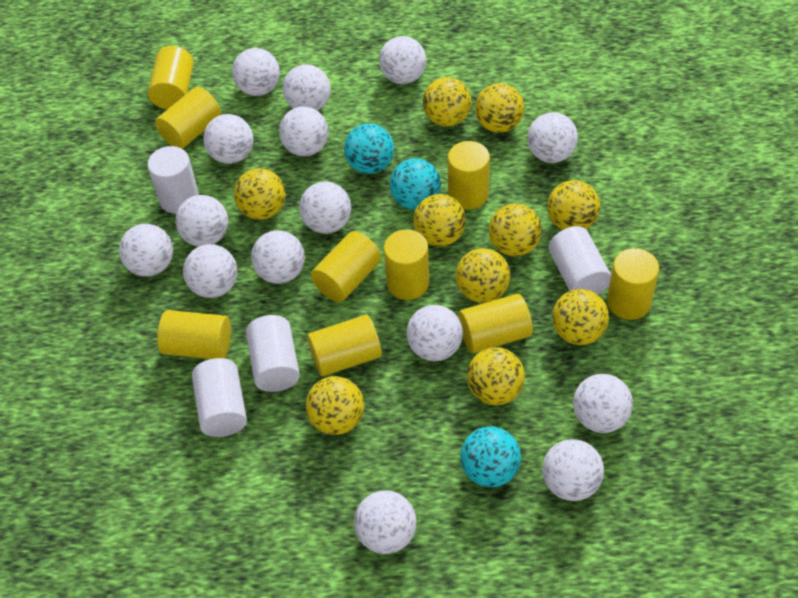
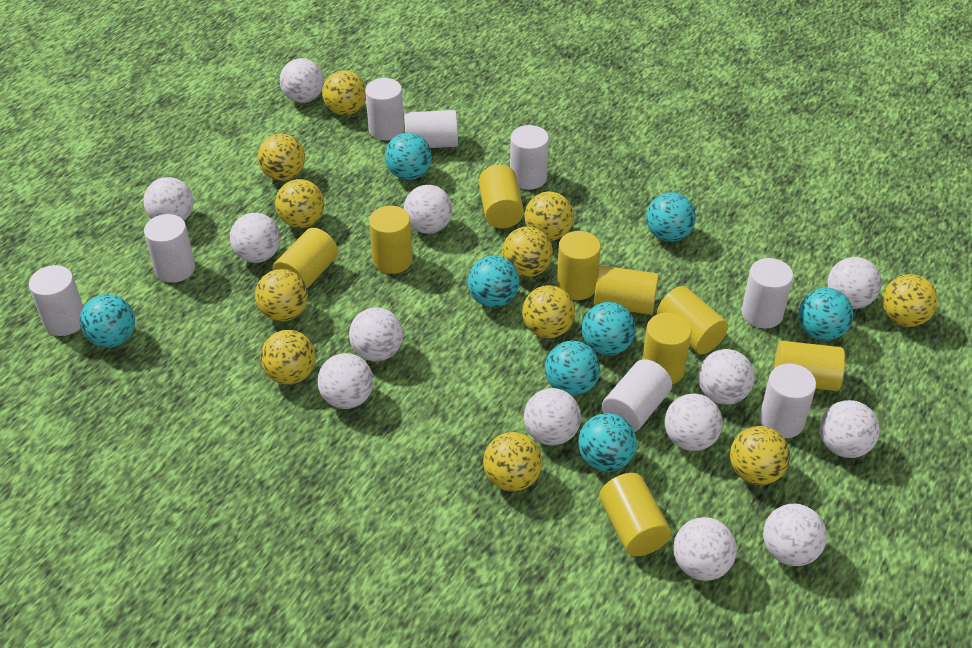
turquoise ball: 3 -> 8
white ball: 15 -> 13
white cylinder: 4 -> 8
yellow ball: 10 -> 11

